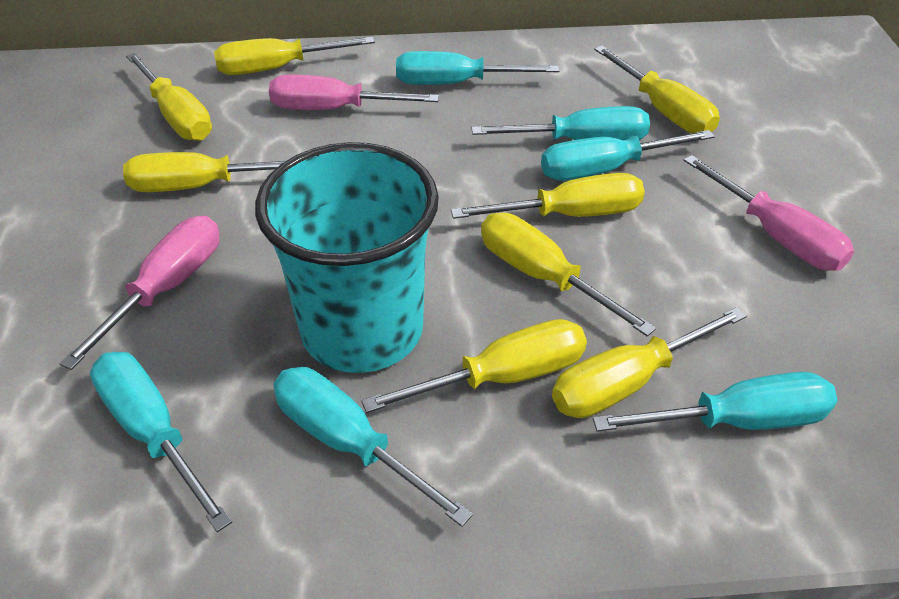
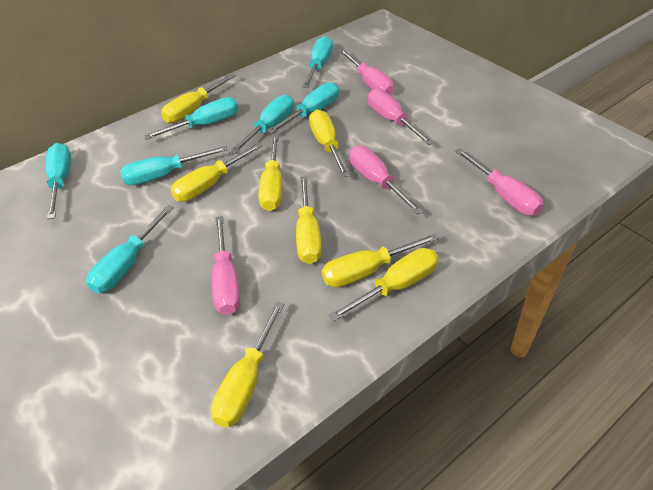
pink screwdriver: 3 -> 5
turquoise cup: 1 -> 0
turquoise screwdriver: 6 -> 7

